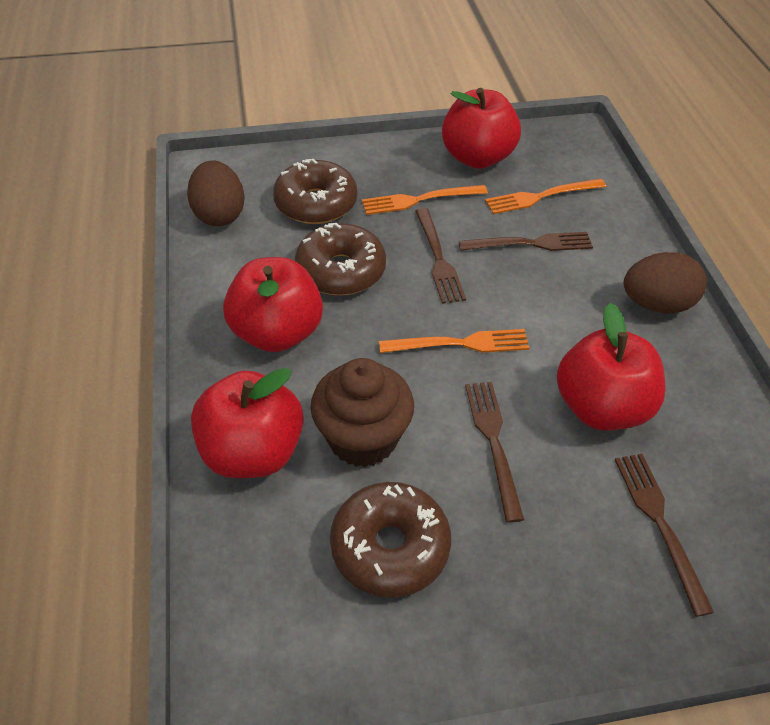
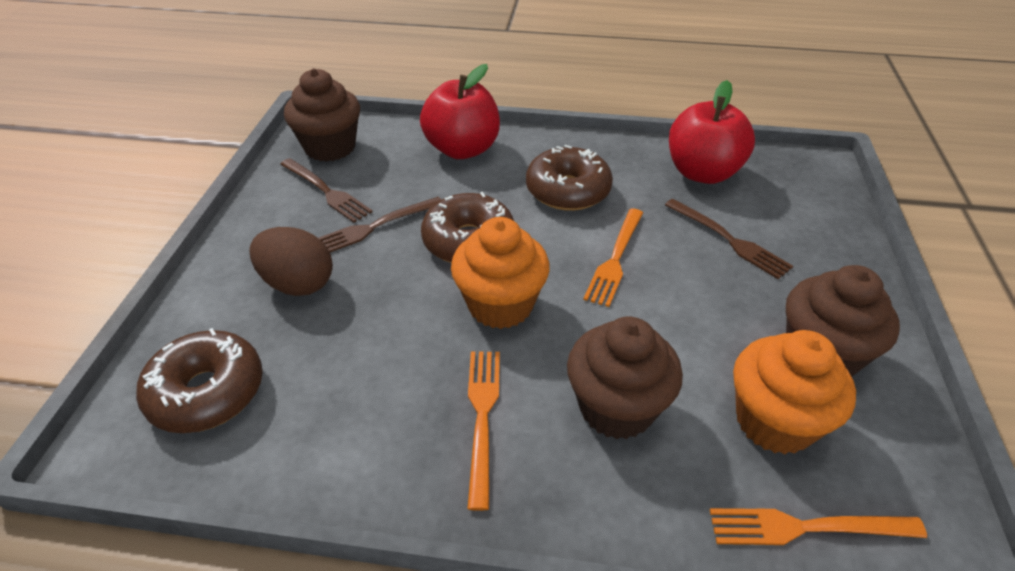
brown cupcake: 1 -> 3
brown egg: 2 -> 1
brown fork: 4 -> 3
orange cupcake: 0 -> 2
red apple: 4 -> 2

